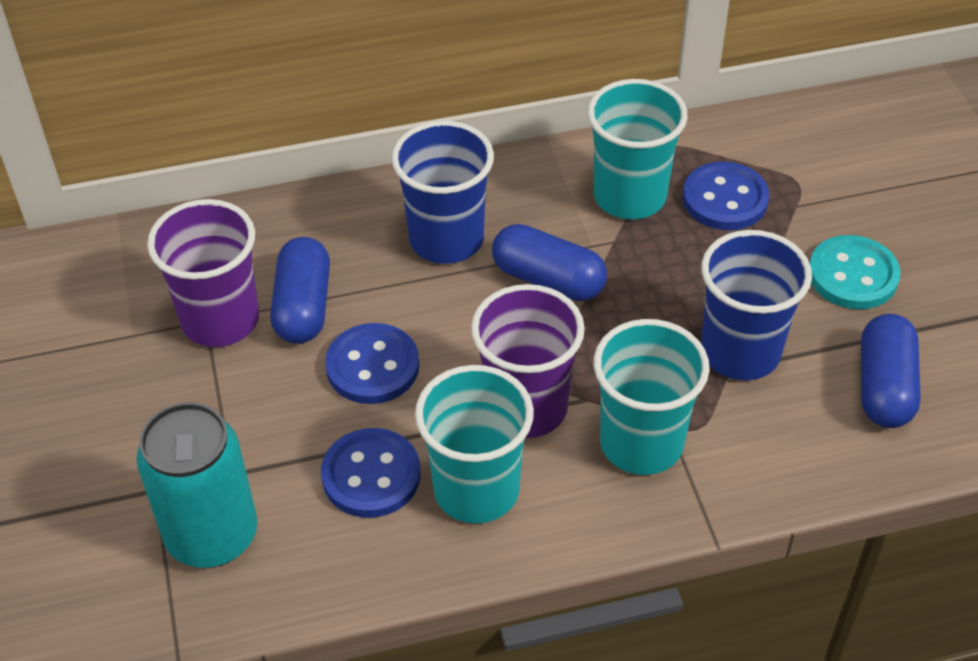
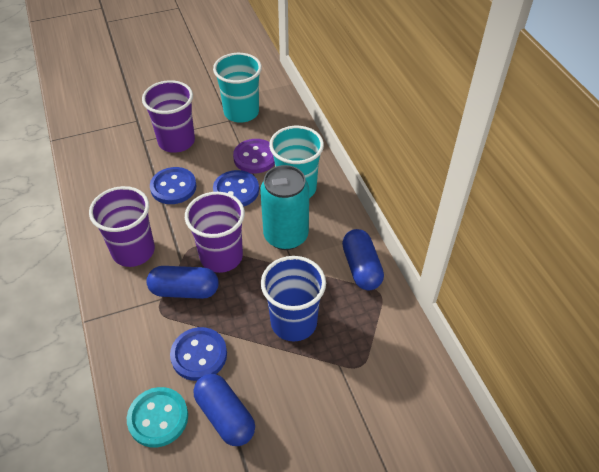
blue cup: 2 -> 1
purple button: 0 -> 1
purple cup: 2 -> 3
turquoise cup: 3 -> 2

